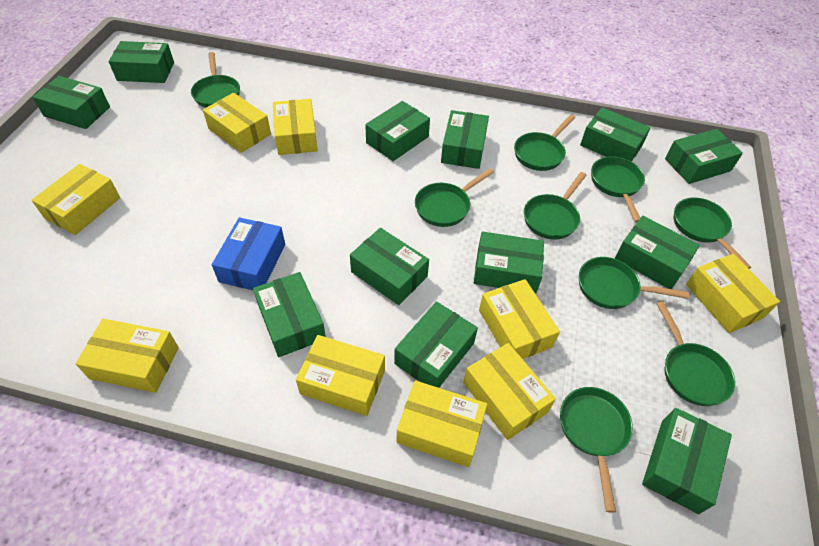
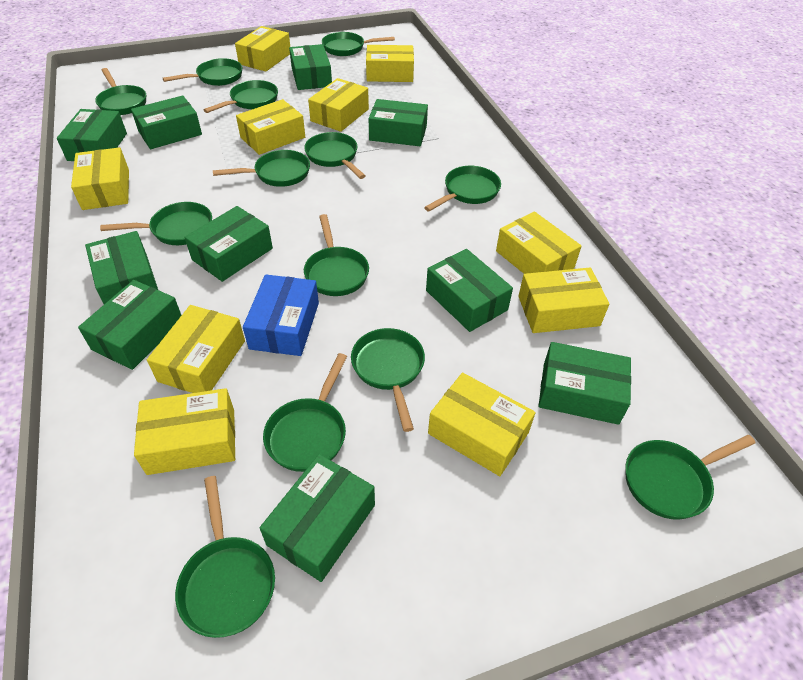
green box: 12 -> 10
green pan: 9 -> 13
yellow box: 9 -> 10

